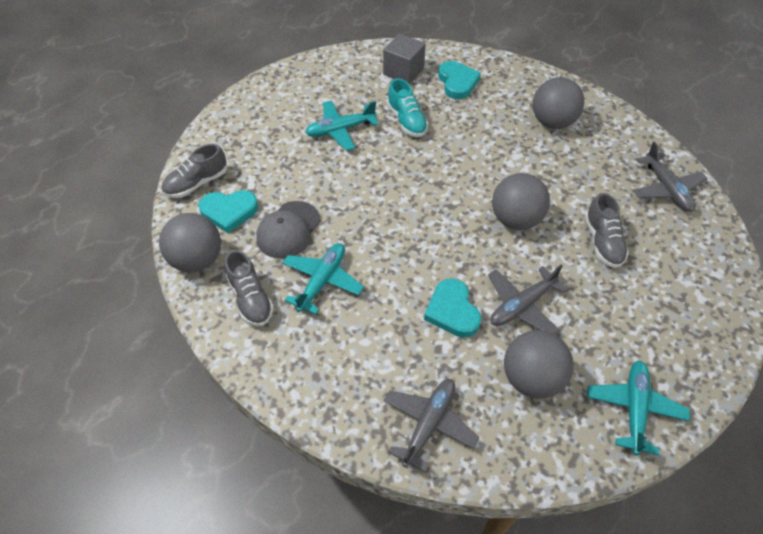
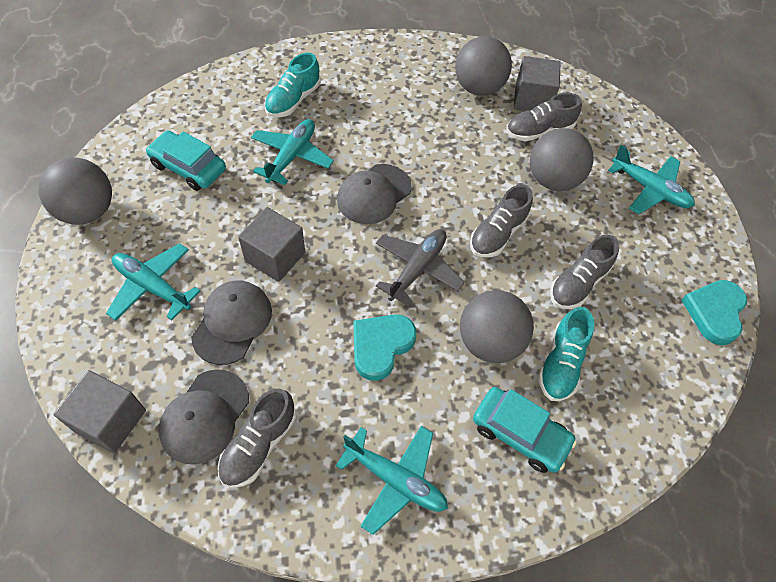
grey cap: 1 -> 3
grey cube: 1 -> 3
grey plane: 3 -> 1
grey shoe: 3 -> 4
turquoise car: 0 -> 2
turquoise heart: 3 -> 2
turquoise plane: 3 -> 4
turquoise shoe: 1 -> 2

